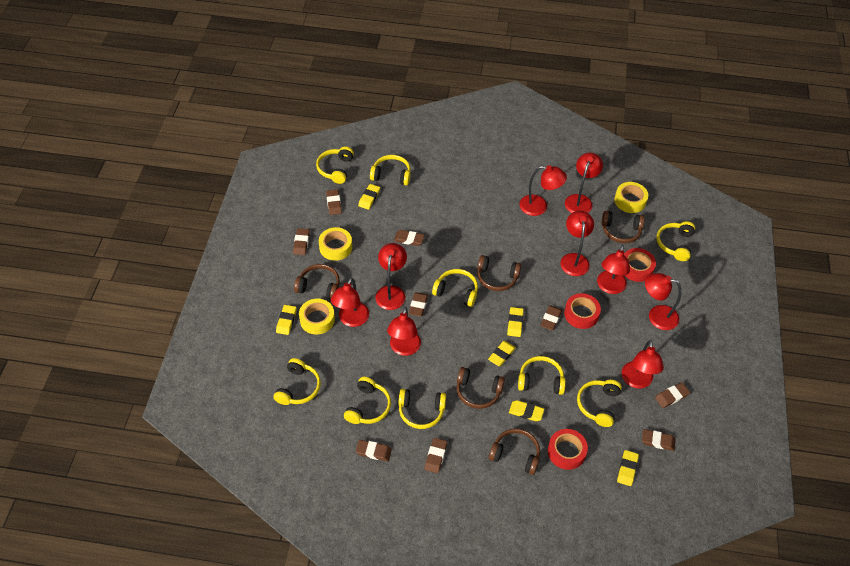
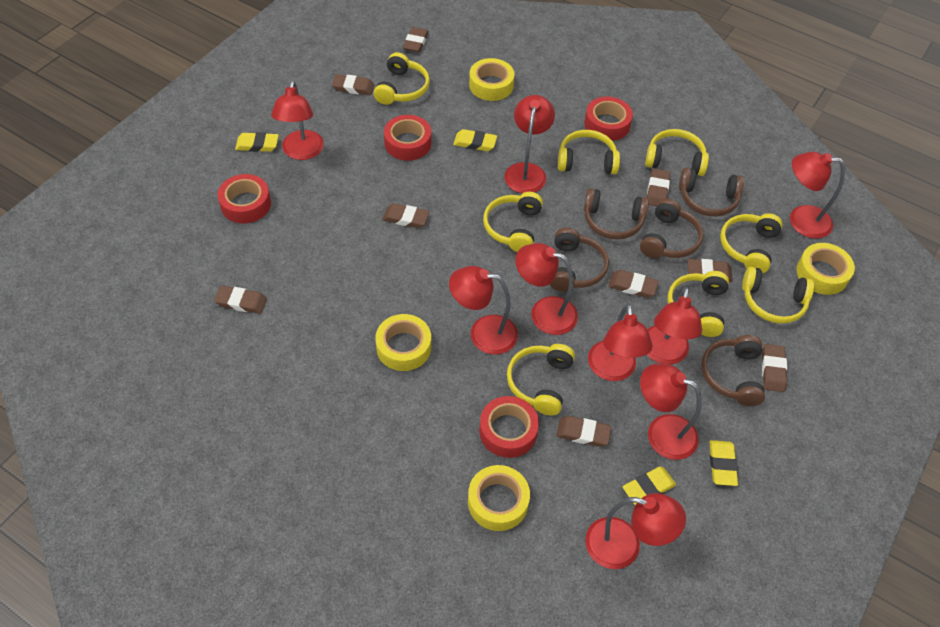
red tape: 3 -> 4
yellow eraser: 6 -> 4
yellow headphones: 9 -> 8
yellow tape: 3 -> 4

